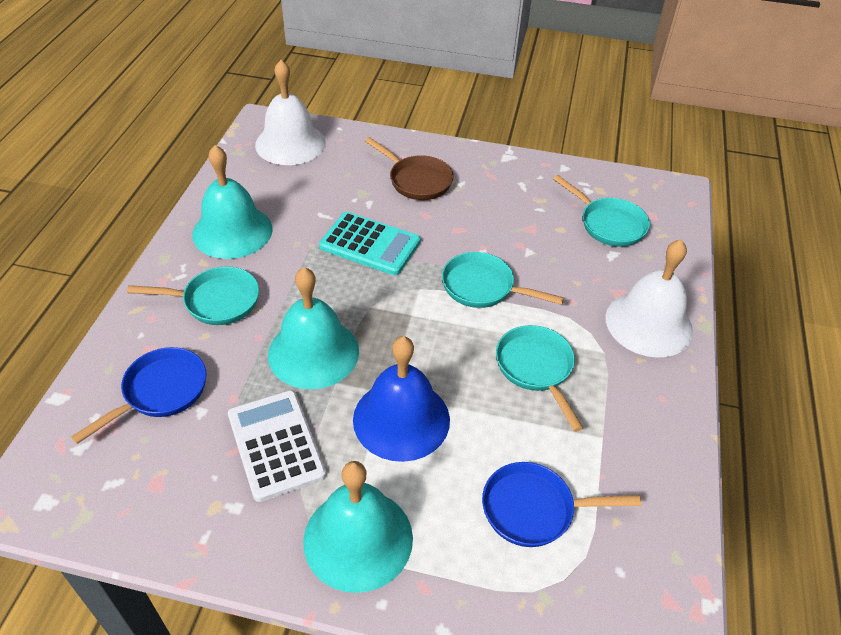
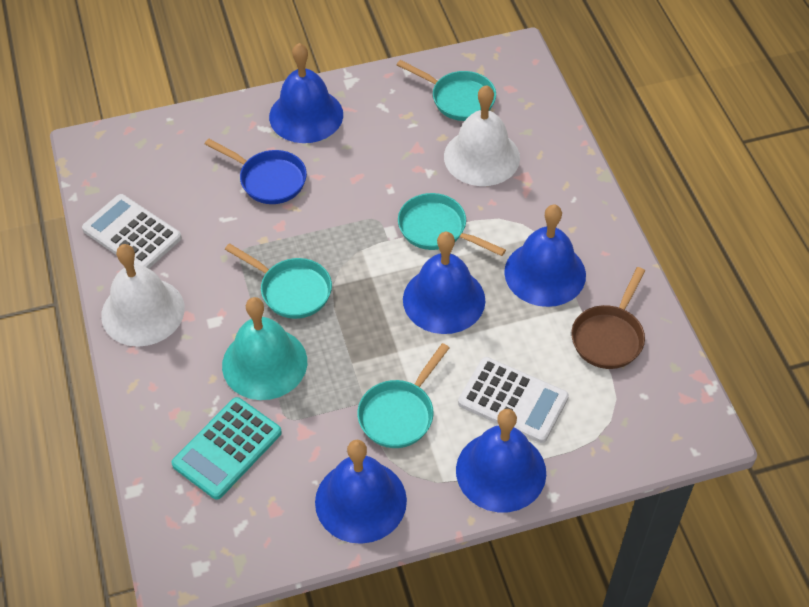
blue bell: 1 -> 5
blue pan: 2 -> 1
turquoise bell: 3 -> 1
white calculator: 1 -> 2

